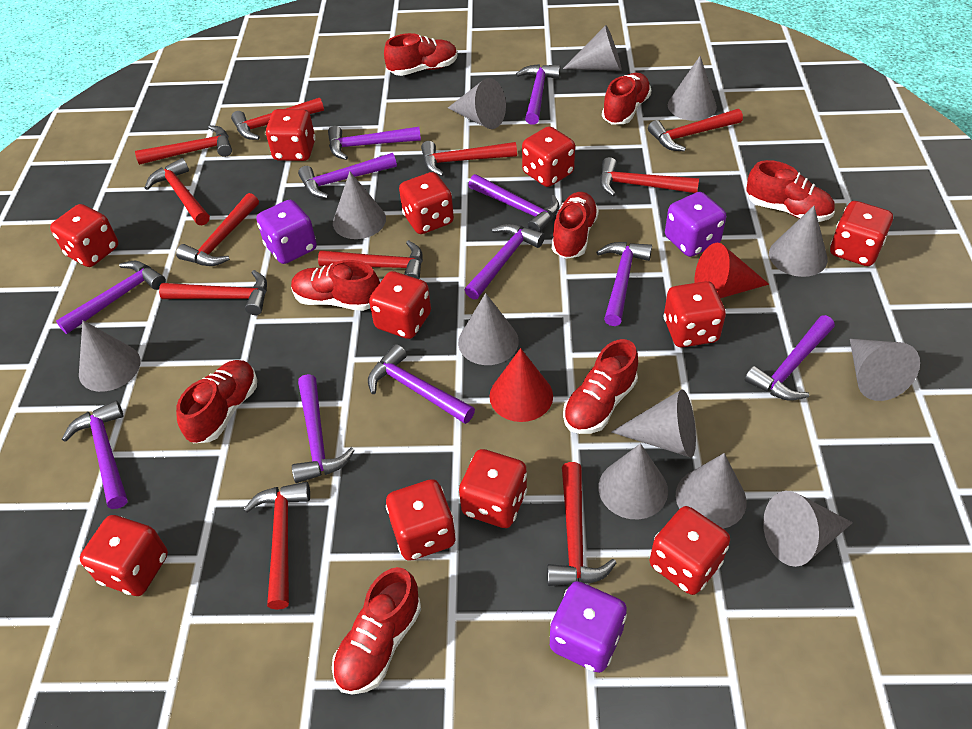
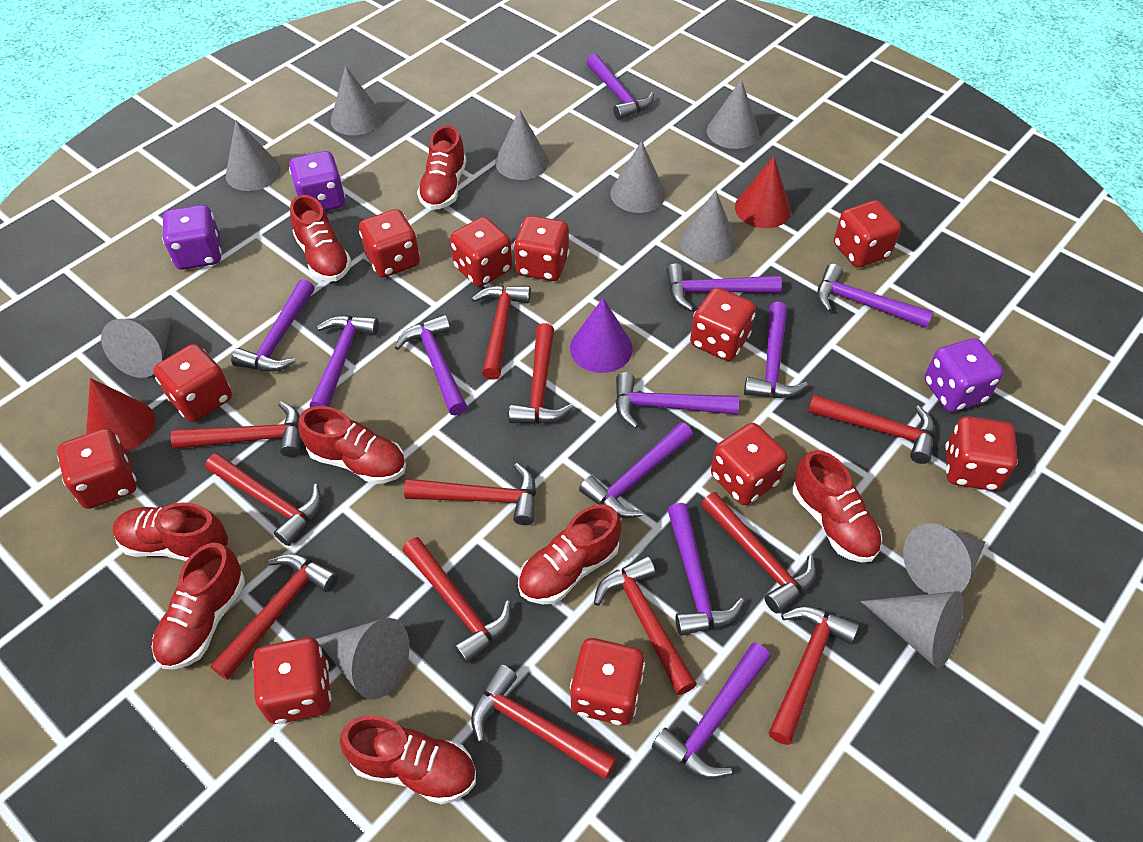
grey cone: 12 -> 10
purple cone: 0 -> 1
red hammer: 11 -> 12

